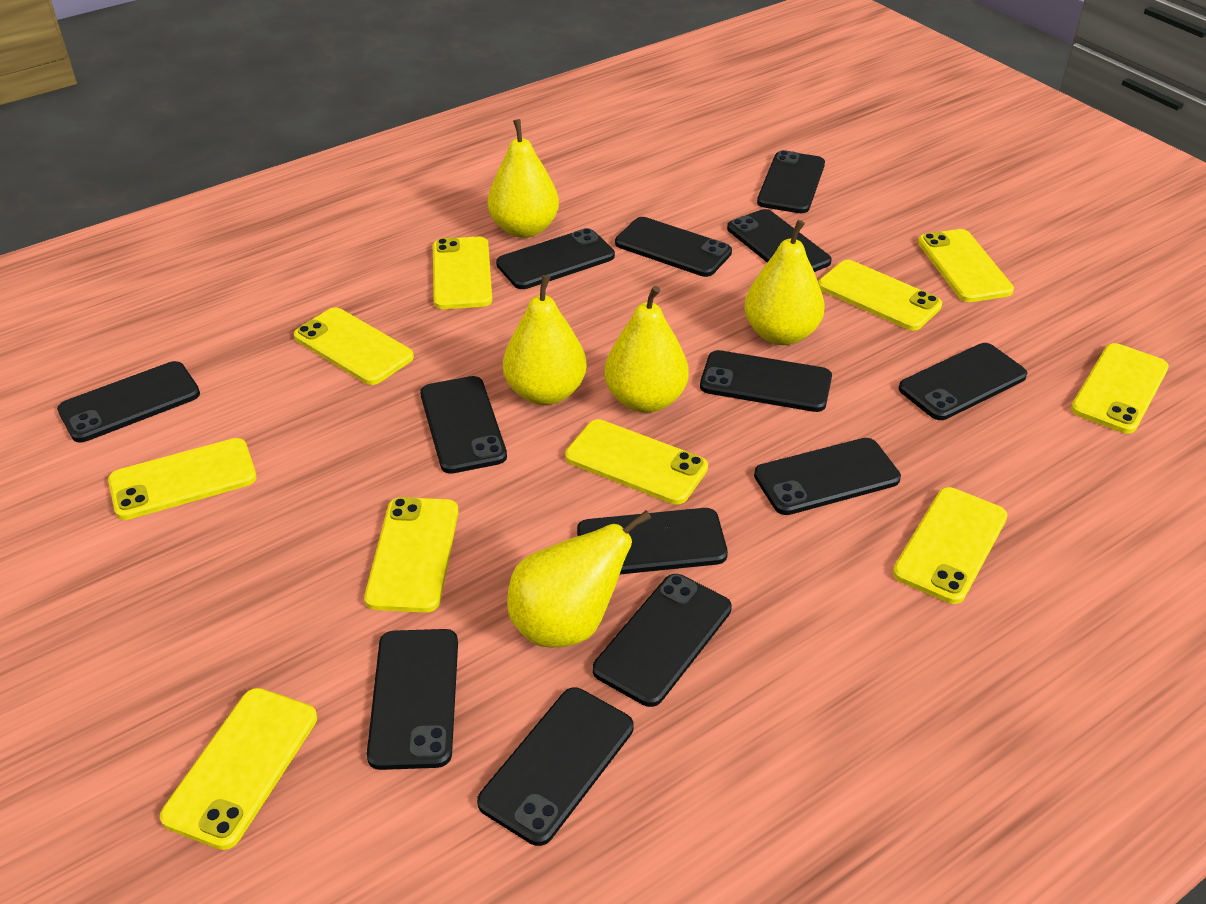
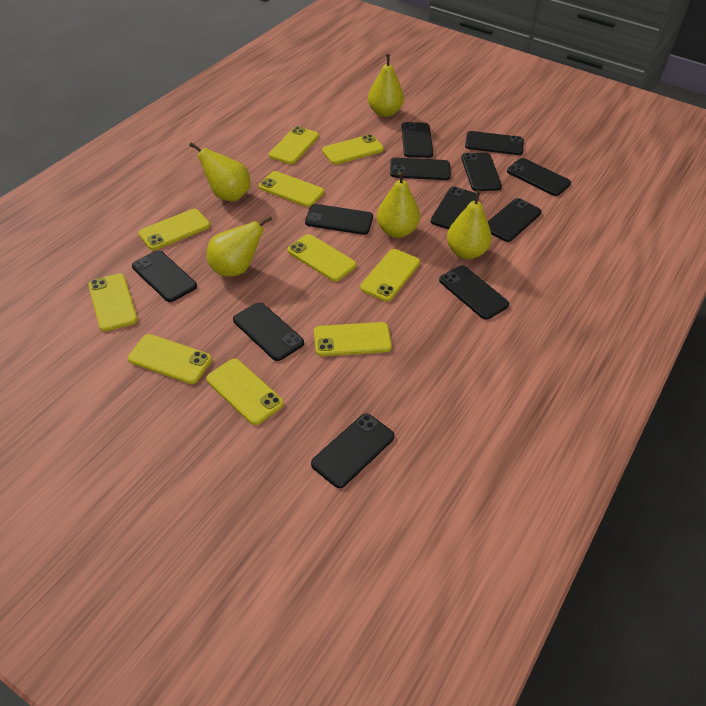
black phone: 13 -> 12

